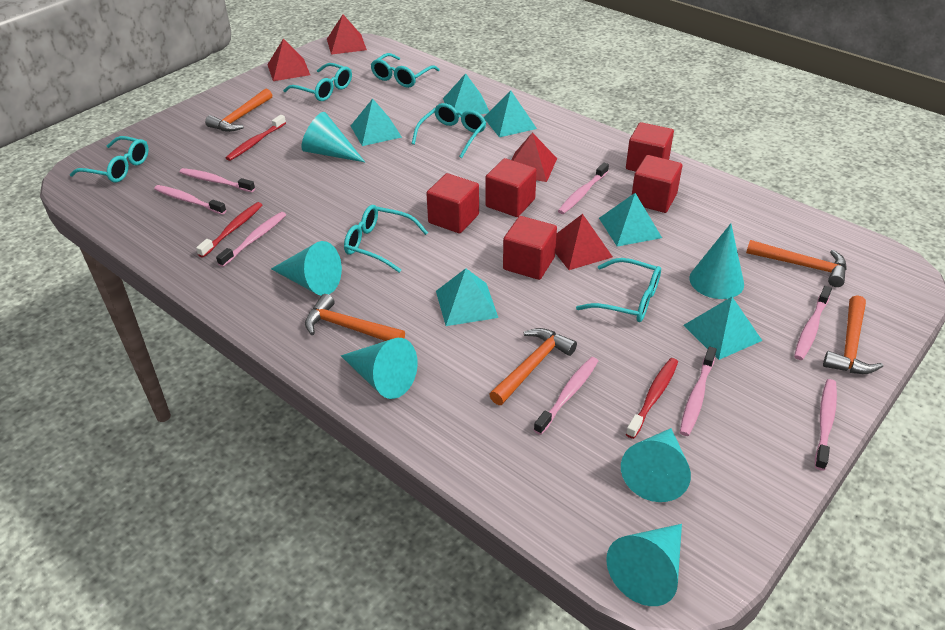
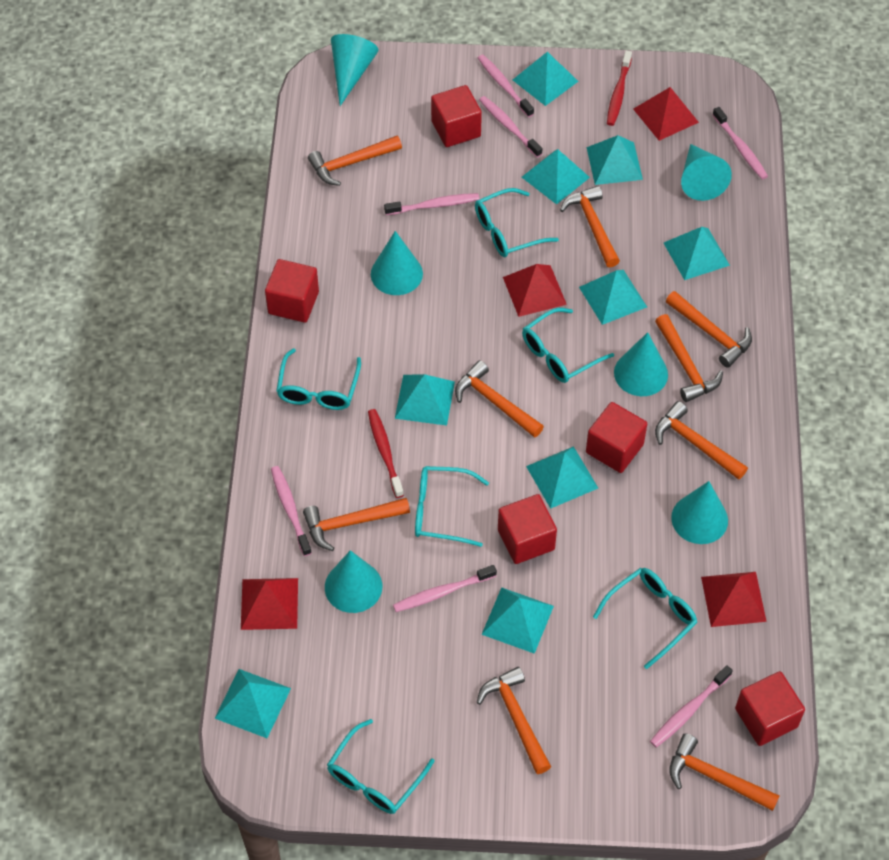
orange hammer: 5 -> 9
pink toothbrush: 8 -> 7
red toothbrush: 3 -> 2
turquoise pyramid: 6 -> 9

